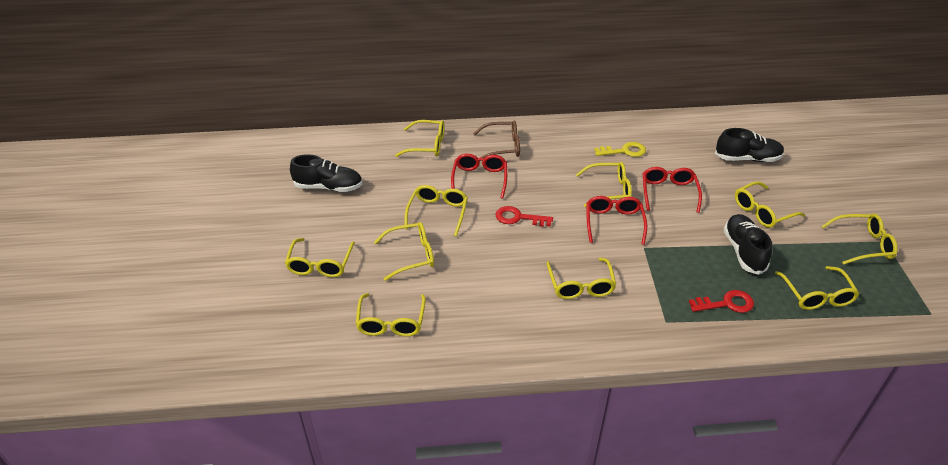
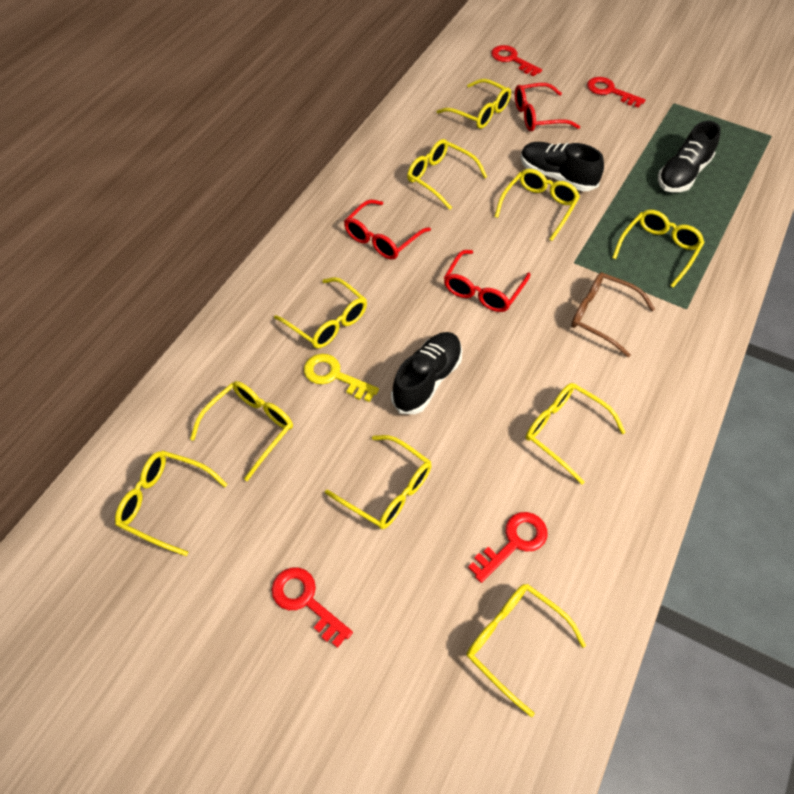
red key: 2 -> 4

